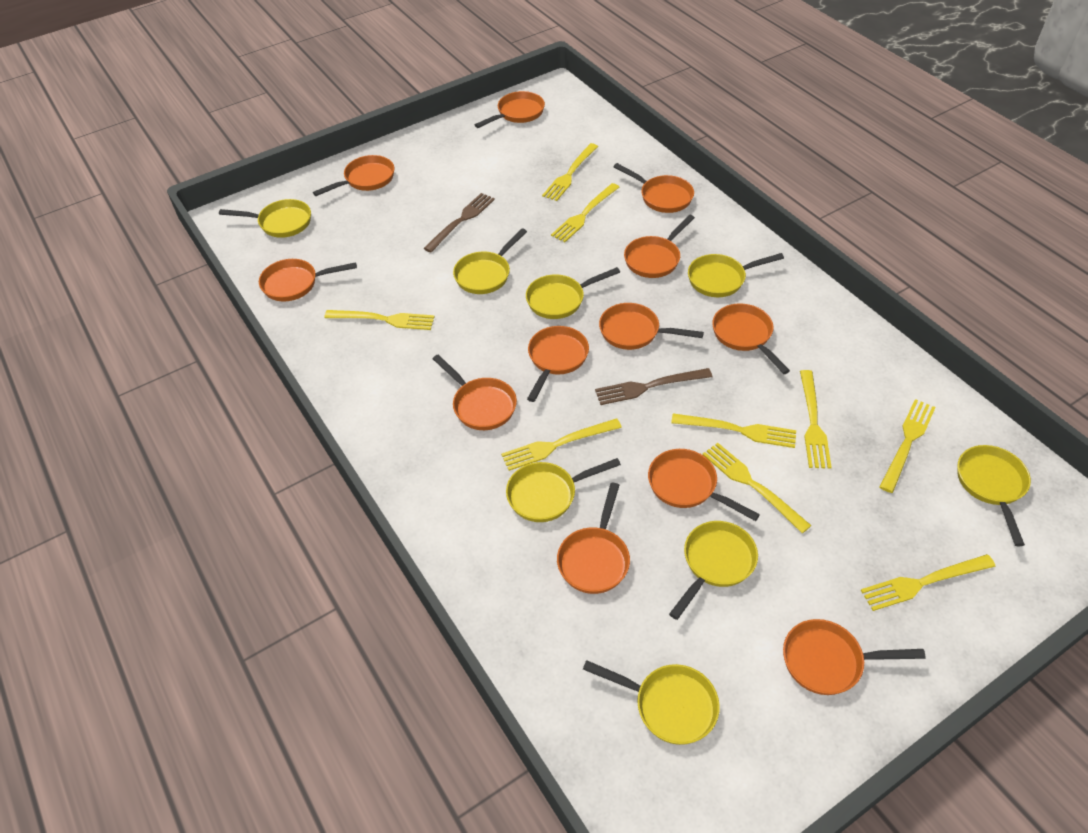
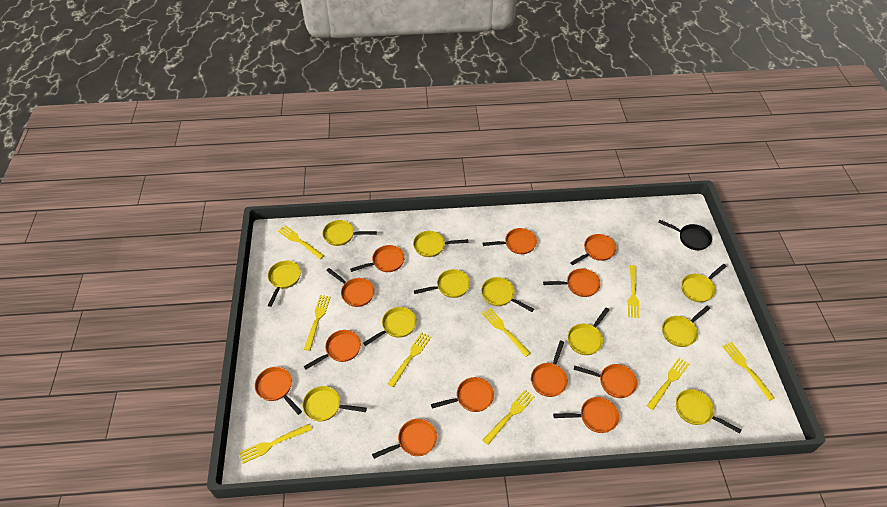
black pan: 0 -> 1
brown fork: 2 -> 0
yellow pan: 8 -> 11

